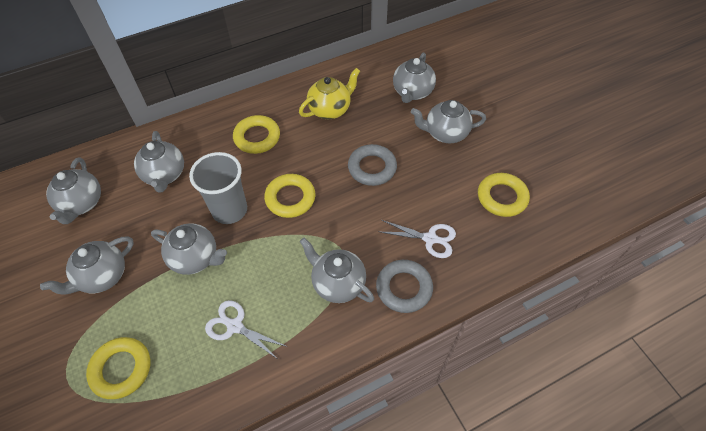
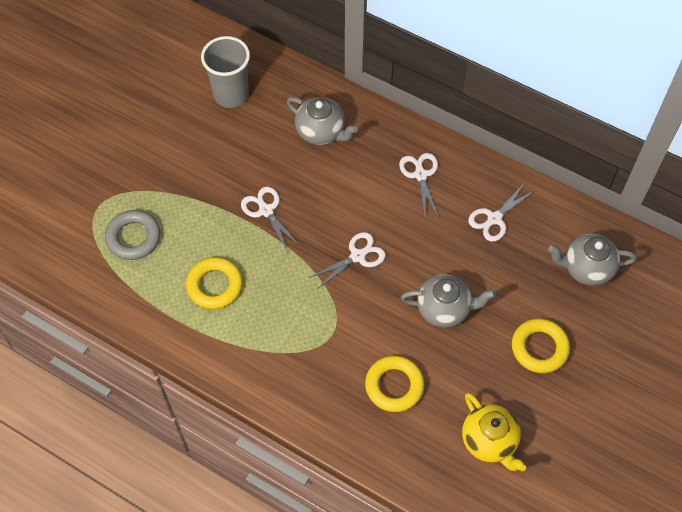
grey ring: 2 -> 1
grey teapot: 7 -> 3
white scissors: 2 -> 4
yellow ring: 4 -> 3

